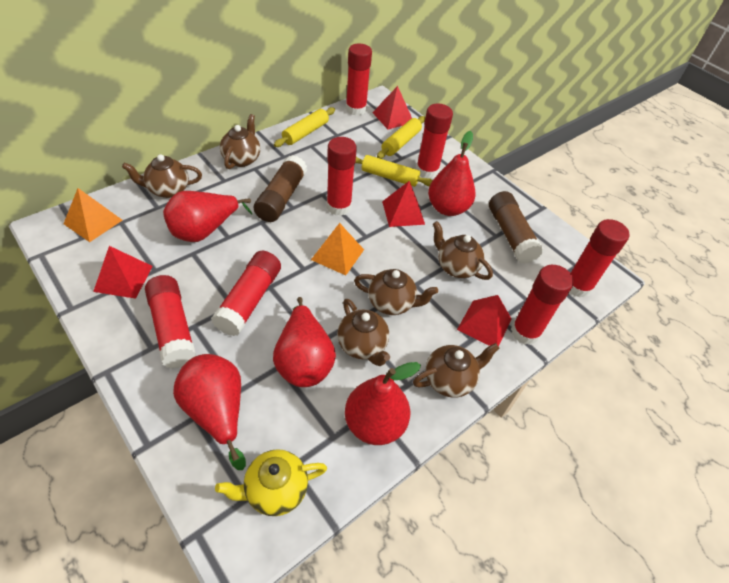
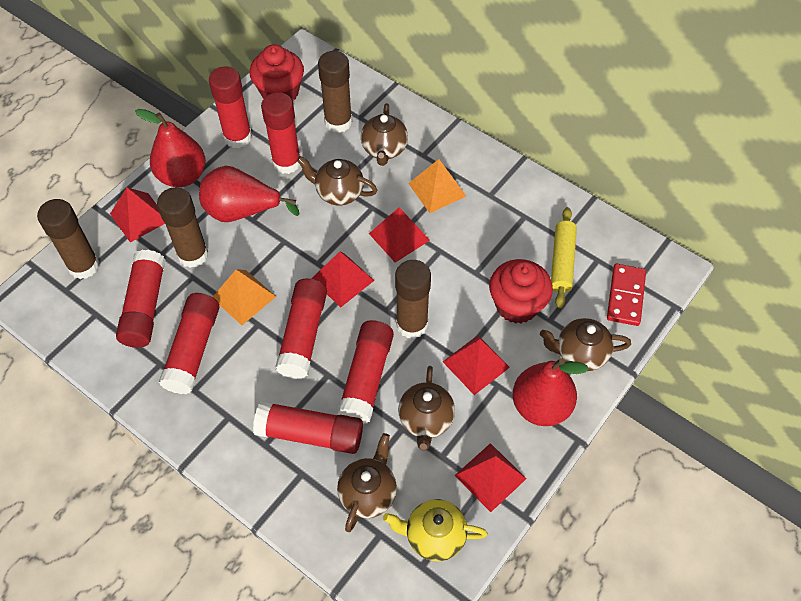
brown glue stick: 2 -> 4
brown teapot: 6 -> 5
red cupcake: 0 -> 2
red domino: 0 -> 1
red pear: 5 -> 3
red pyramid: 4 -> 5
yellow rolling pin: 3 -> 1

